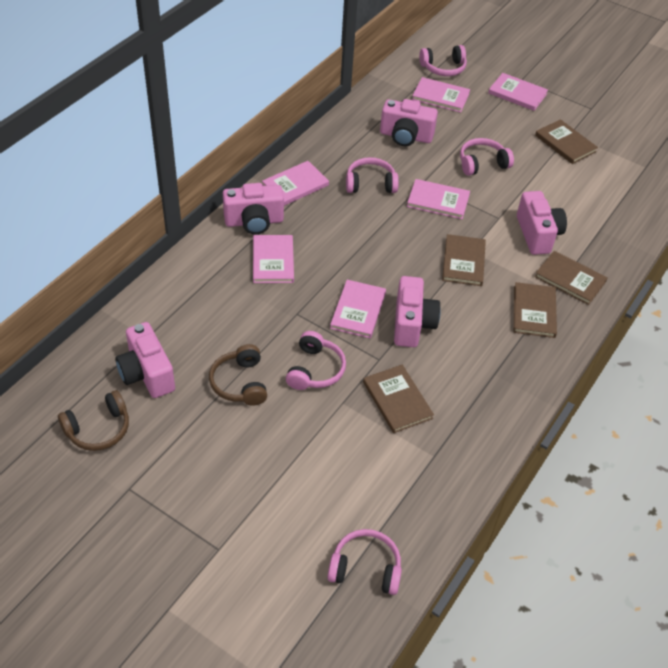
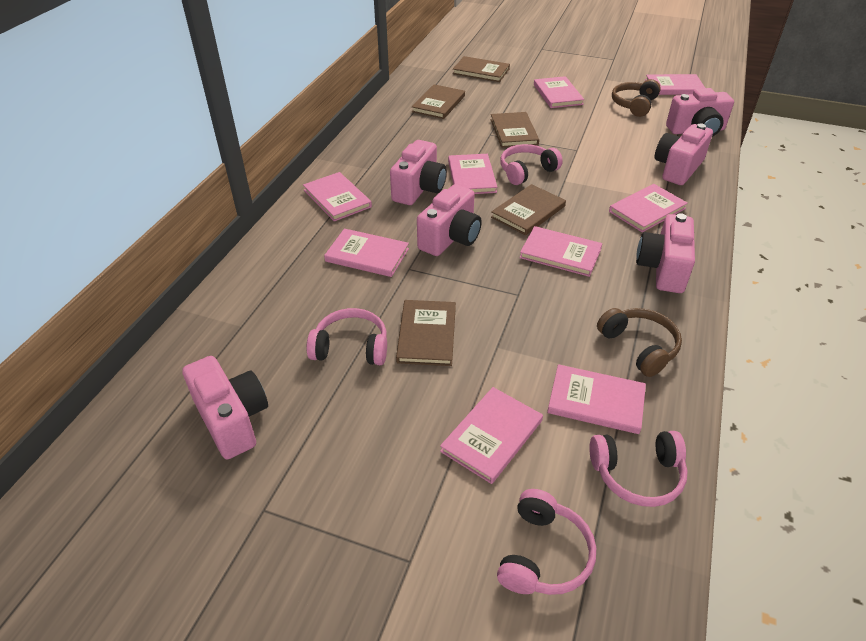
pink book: 6 -> 9
pink camera: 5 -> 6
pink headphones: 5 -> 4

